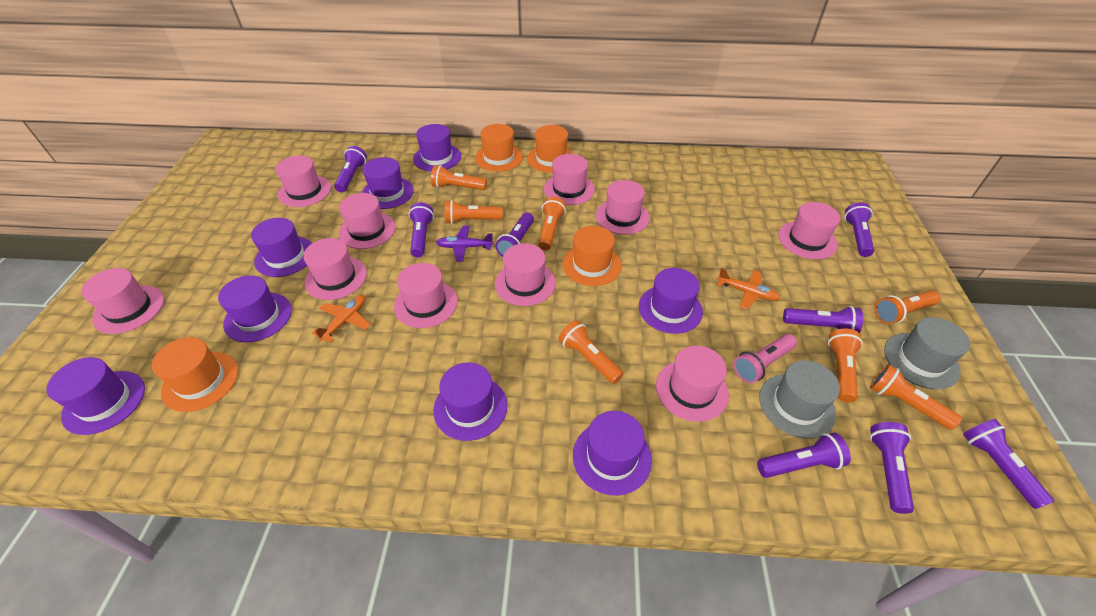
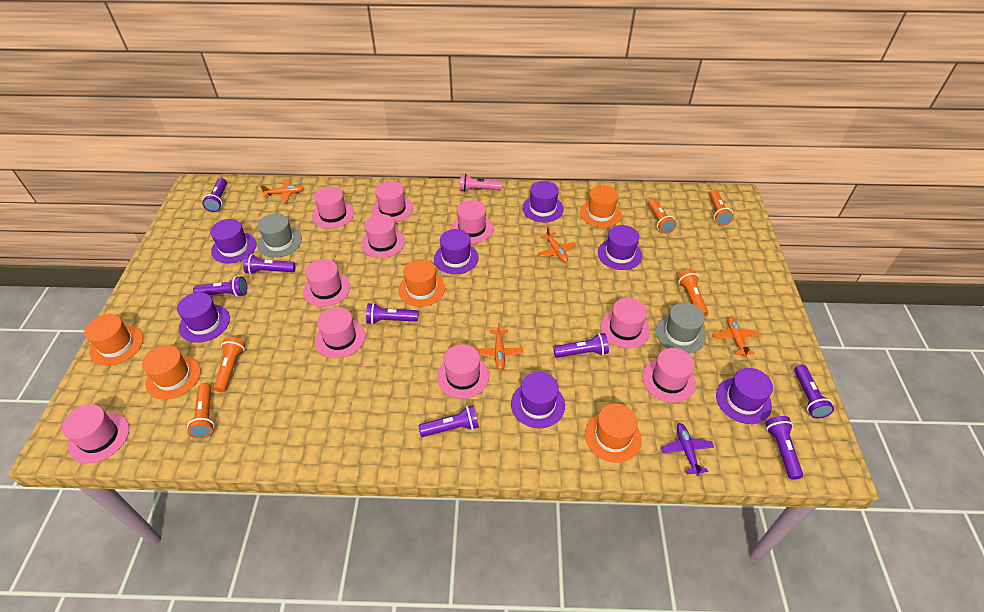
orange flashlight: 7 -> 5
orange hat: 4 -> 5
orange plane: 2 -> 4
purple hat: 8 -> 7

